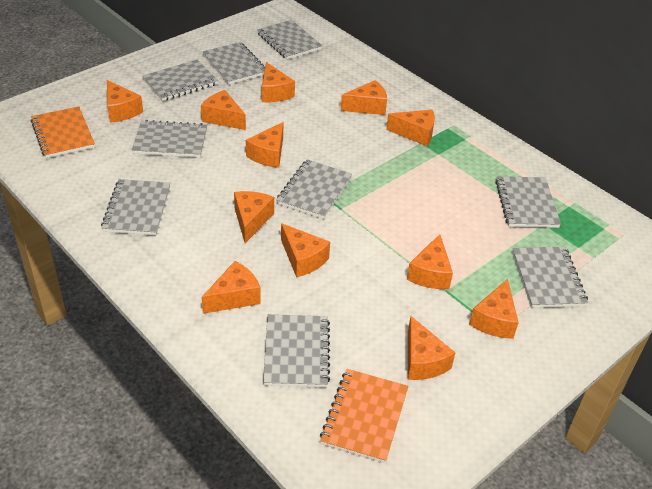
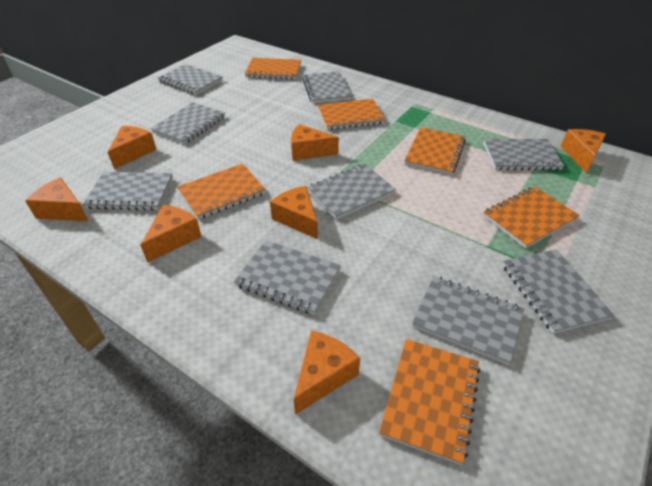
orange cheese: 12 -> 7
orange notebook: 2 -> 6

